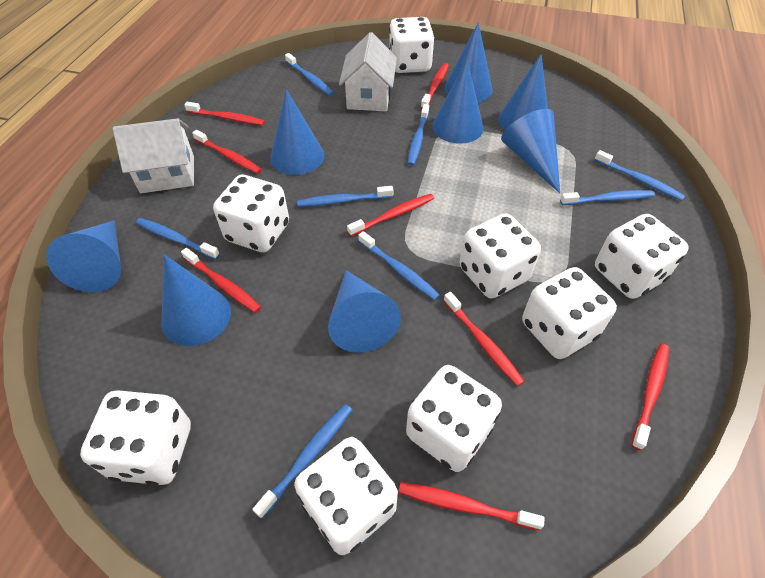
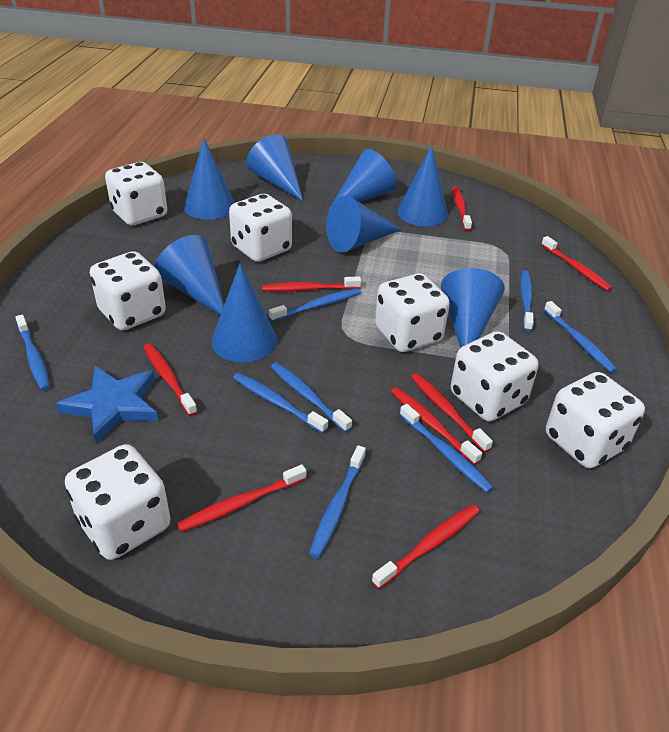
blue star: 0 -> 1
white dice: 8 -> 7
white house: 2 -> 0

